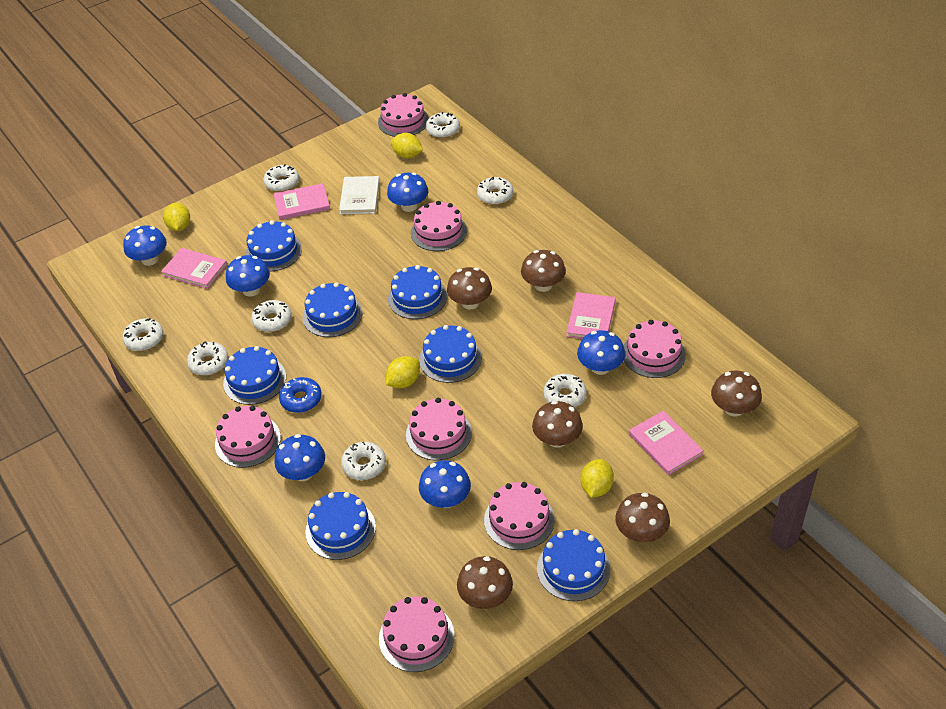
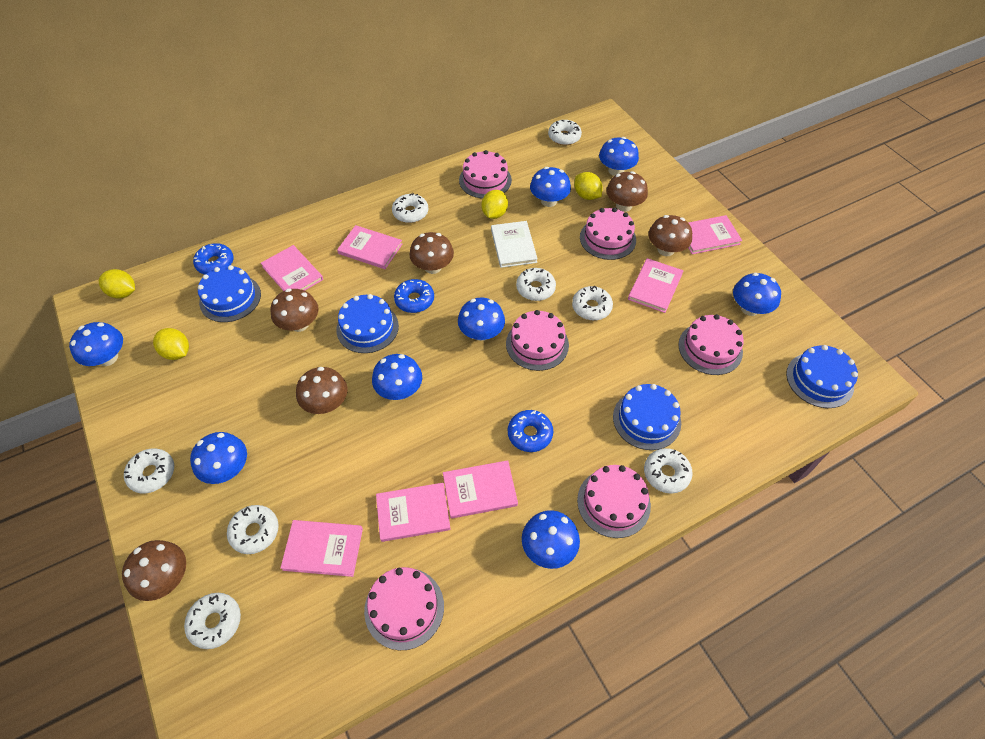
blue cake: 7 -> 4
blue donut: 1 -> 3
blue mushroom: 6 -> 8
pink book: 4 -> 7
pink cake: 7 -> 6

